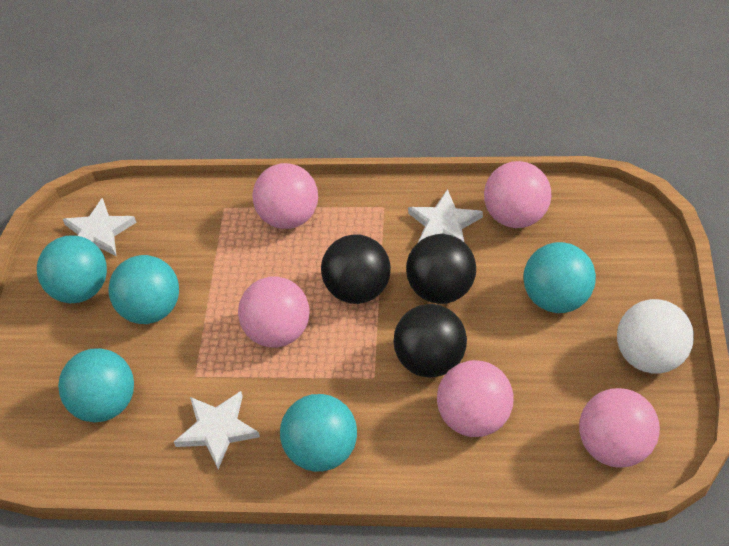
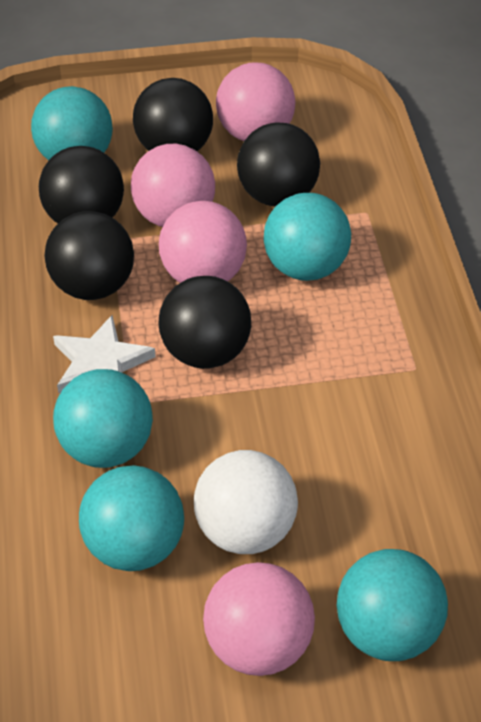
black ball: 3 -> 5
pink ball: 5 -> 4
white star: 3 -> 1

